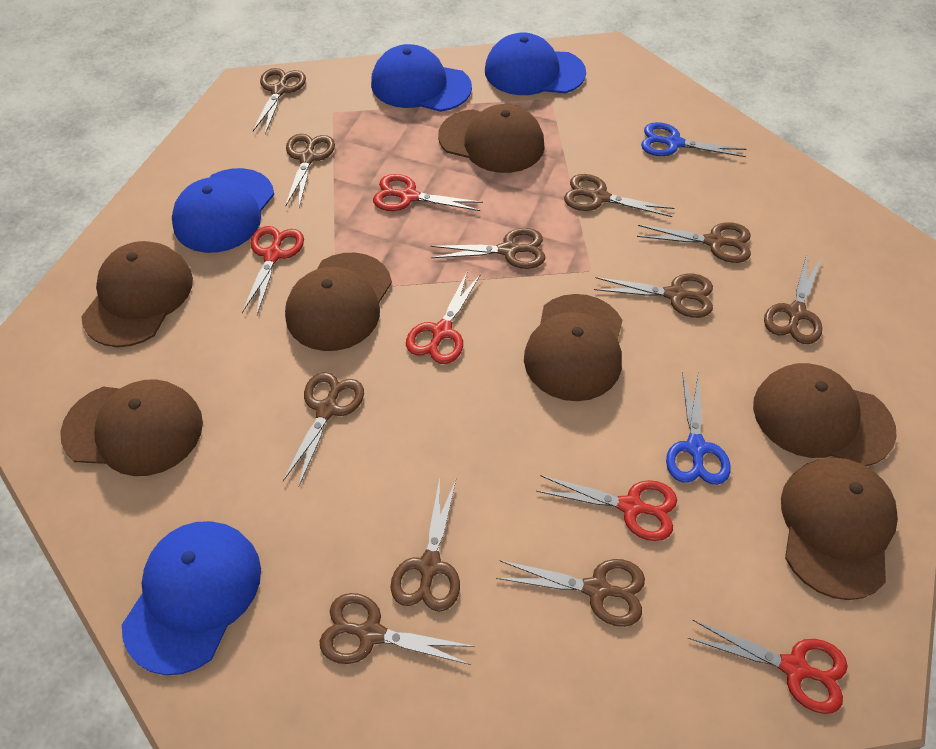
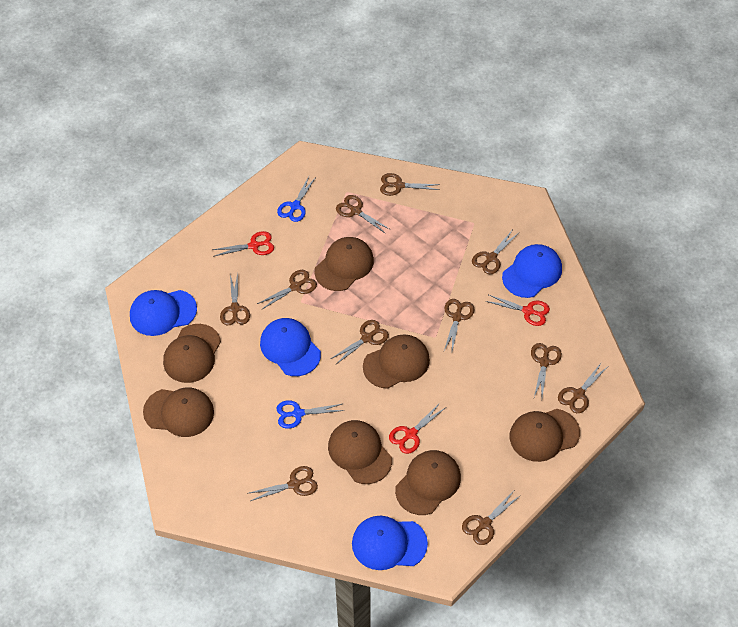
red scissors: 5 -> 3

